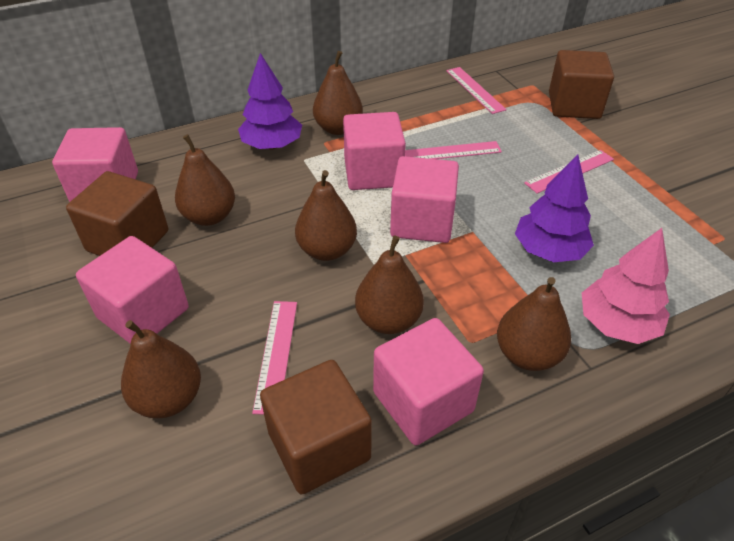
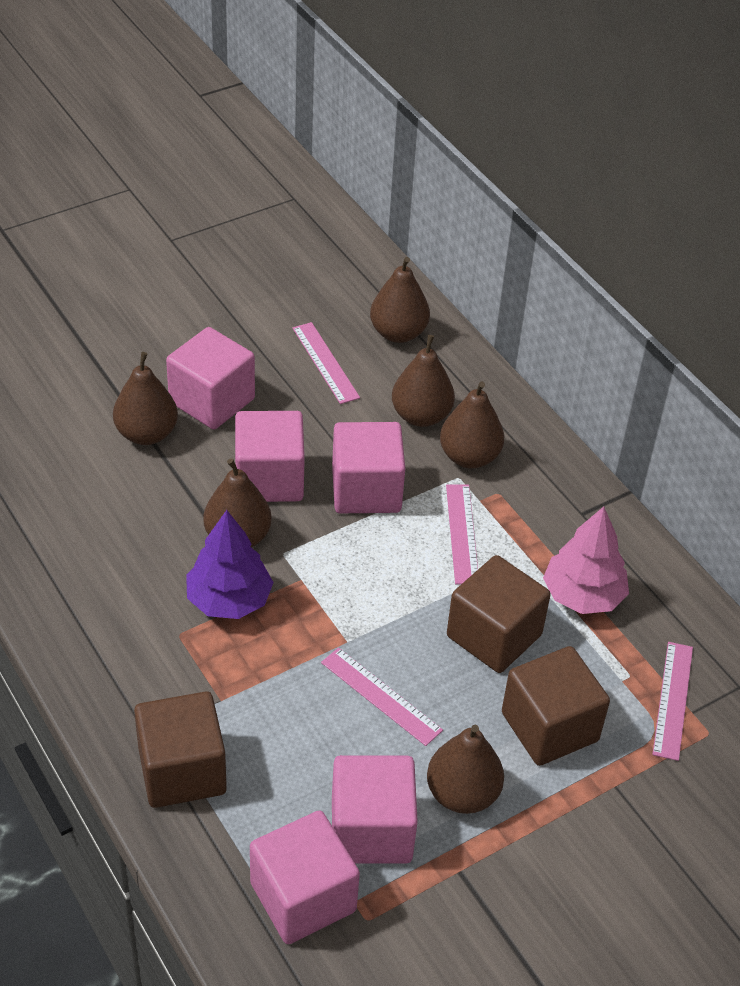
purple tree: 2 -> 1

